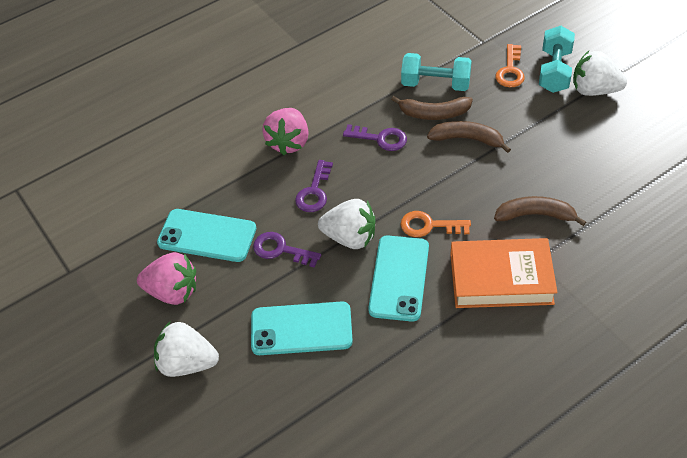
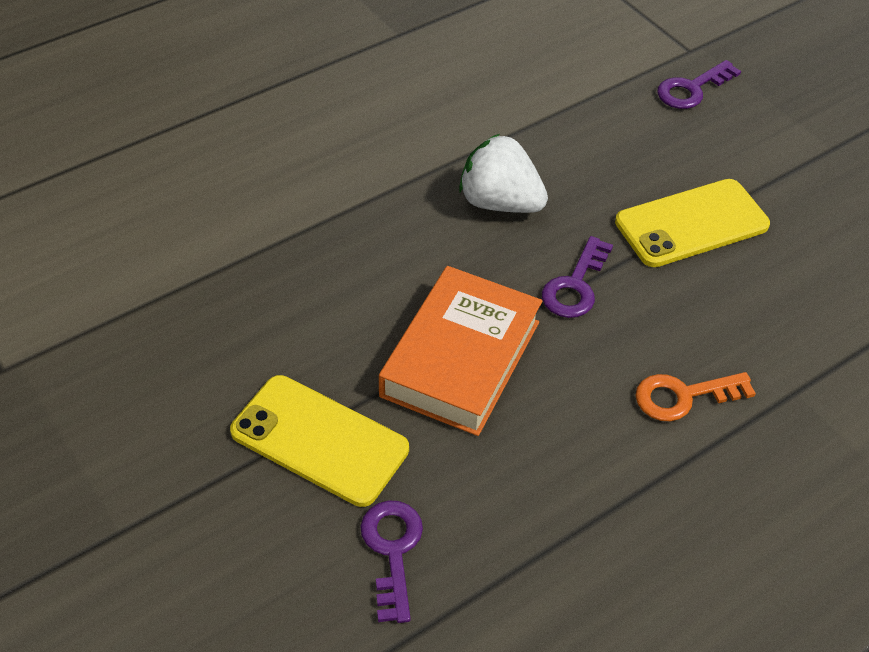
brown banana: 3 -> 0
orange key: 2 -> 1
pink strawberry: 2 -> 0
turquoise dumbbell: 2 -> 0
turquoise phone: 3 -> 0
white strawberry: 3 -> 1
yellow phone: 0 -> 2

